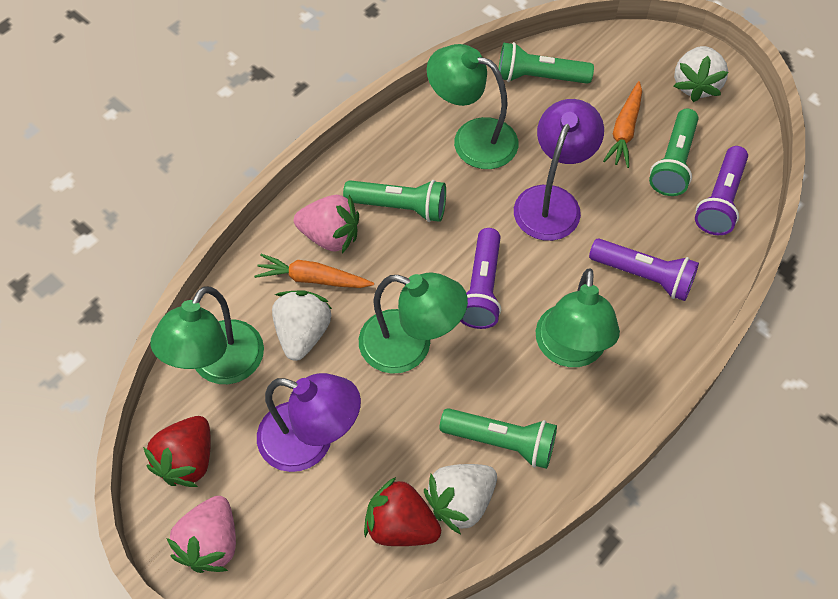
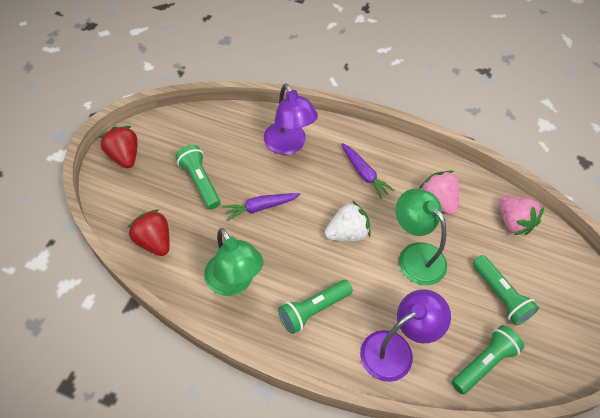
green lamp: 4 -> 2
orange carrot: 2 -> 0
purple carrot: 0 -> 2
purple flashlight: 3 -> 0
white strawberry: 3 -> 1

